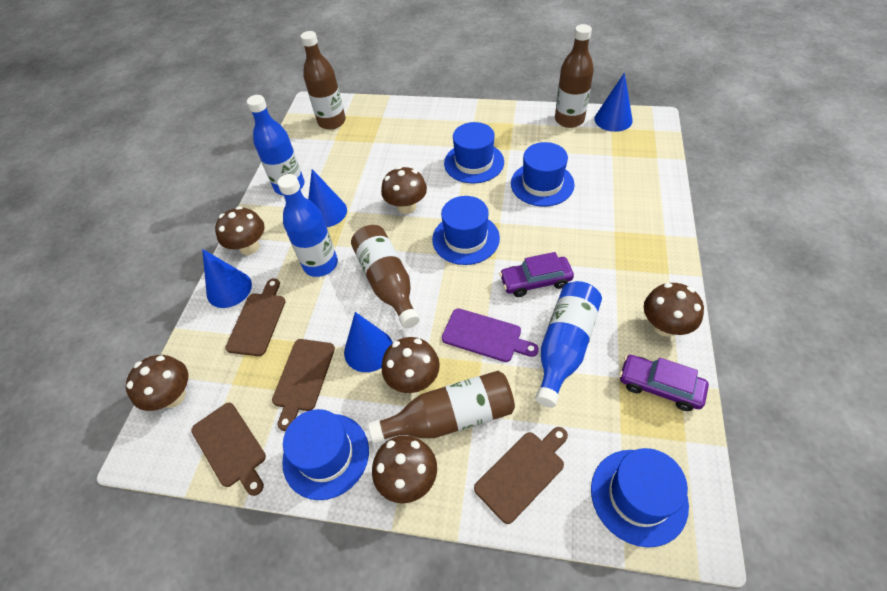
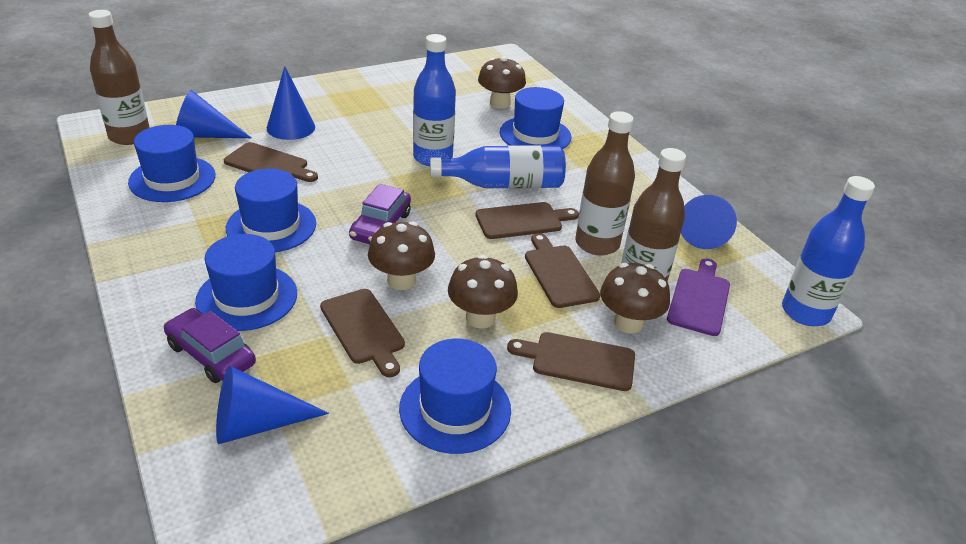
brown bottle: 4 -> 3
brown cutting board: 4 -> 5
brown mushroom: 6 -> 4

